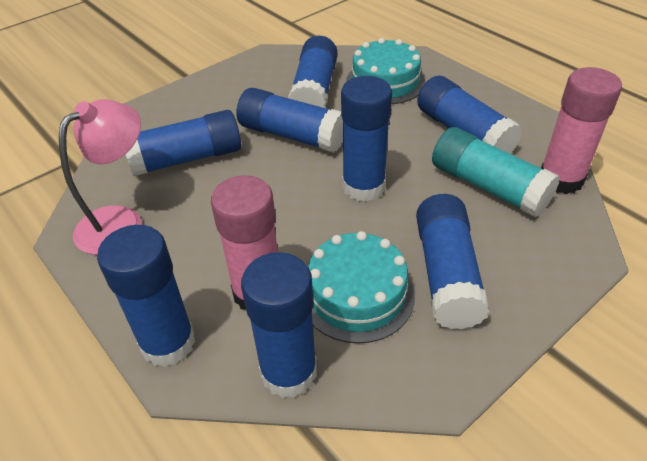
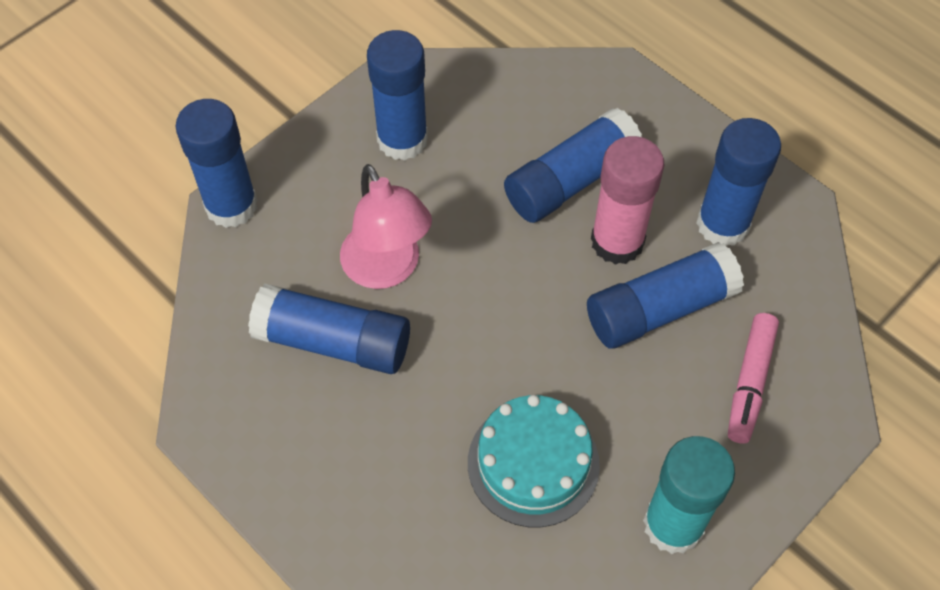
blue glue stick: 8 -> 6
pink glue stick: 2 -> 1
pink marker: 0 -> 1
turquoise cake: 2 -> 1

